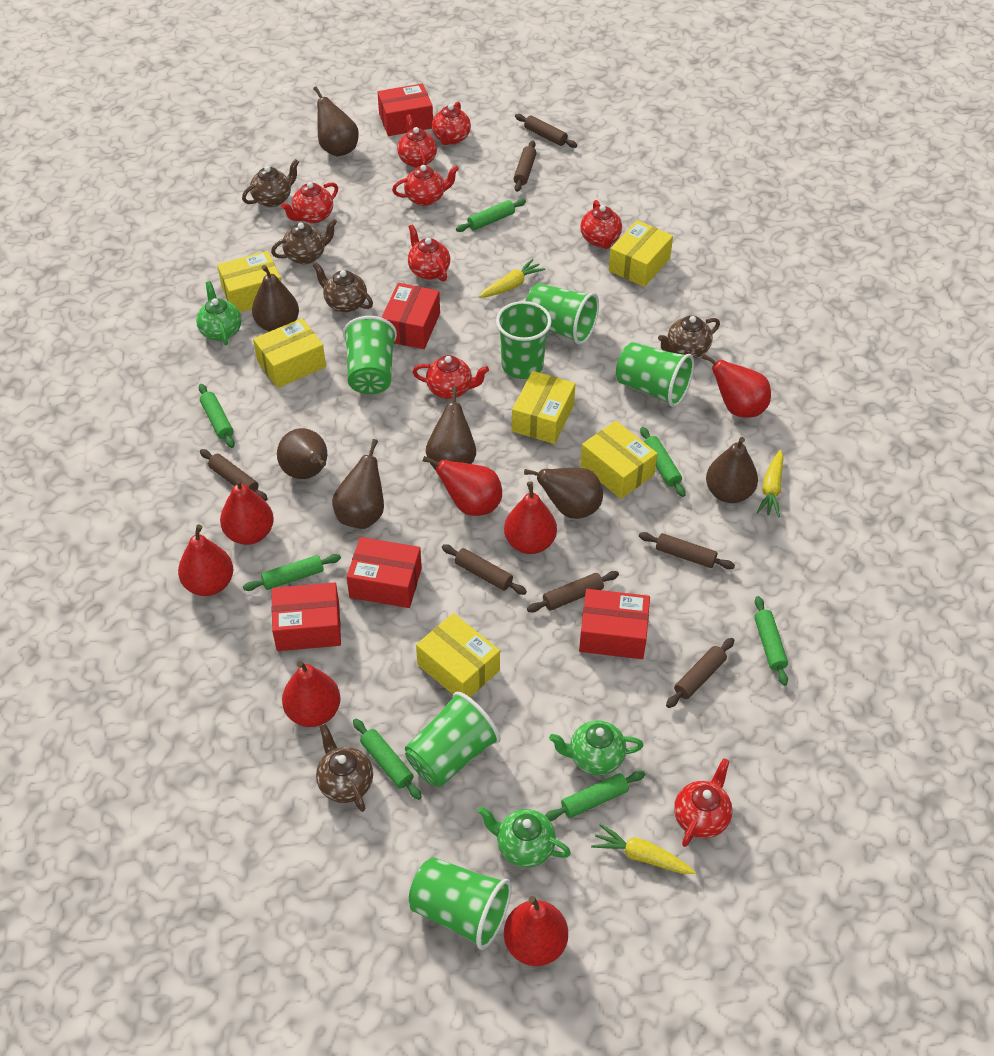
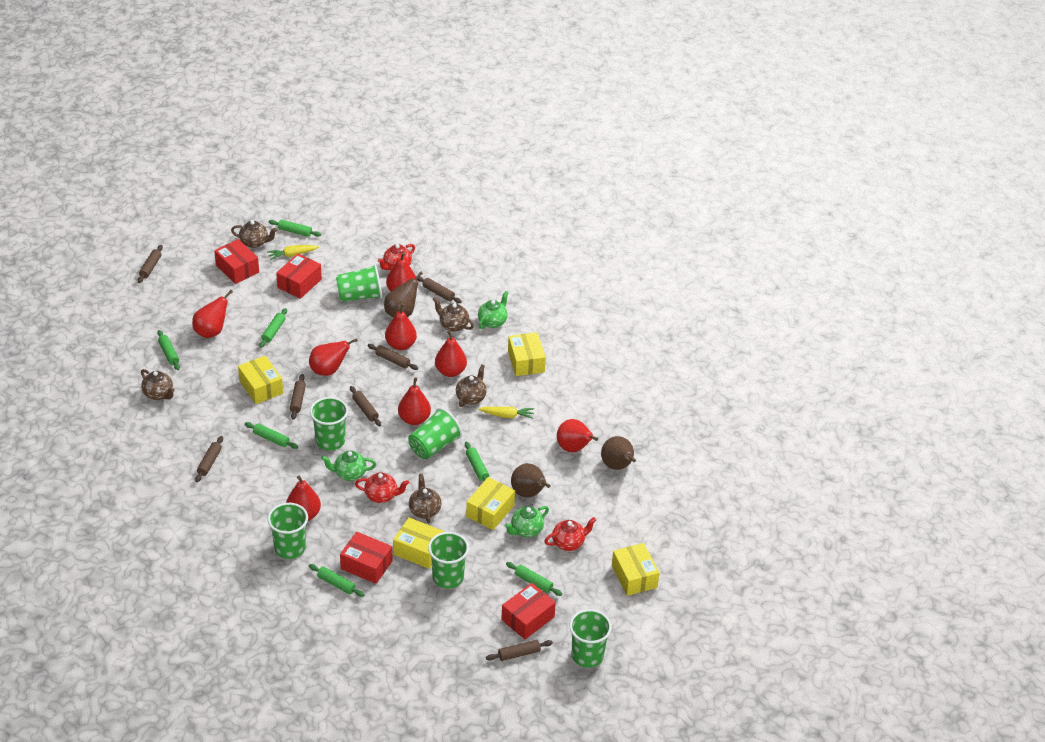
brown pear: 7 -> 3
red box: 5 -> 4
red pear: 7 -> 8
red teapot: 8 -> 3
yellow box: 6 -> 5
yellow carrot: 3 -> 2

